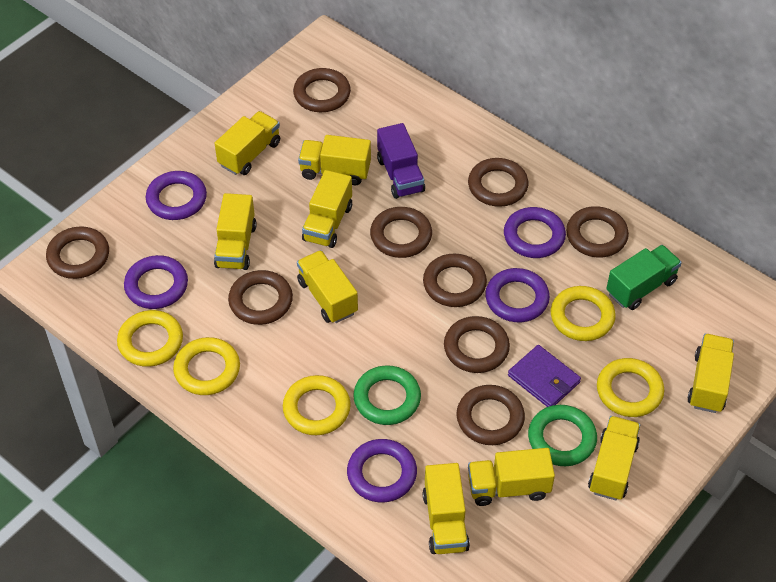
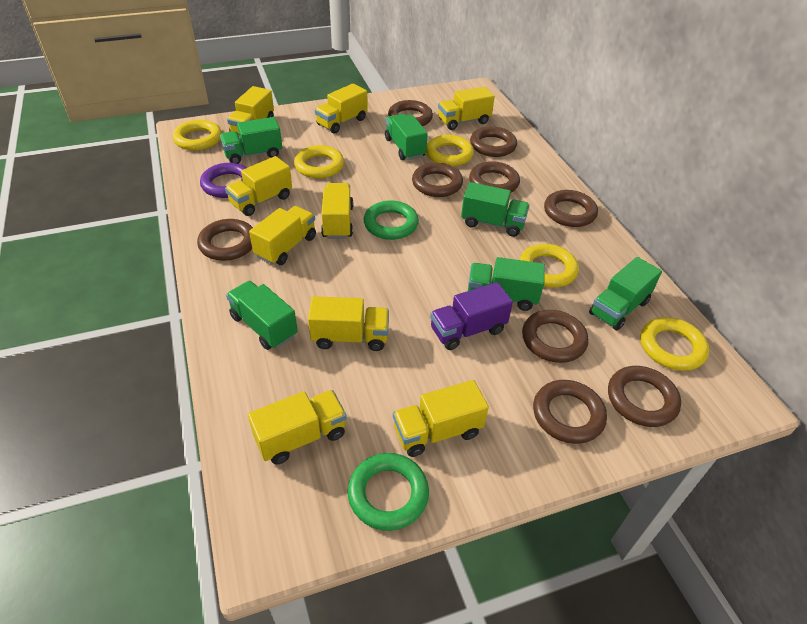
green truck: 1 -> 6
purple ring: 5 -> 1
purple wallet: 1 -> 0

